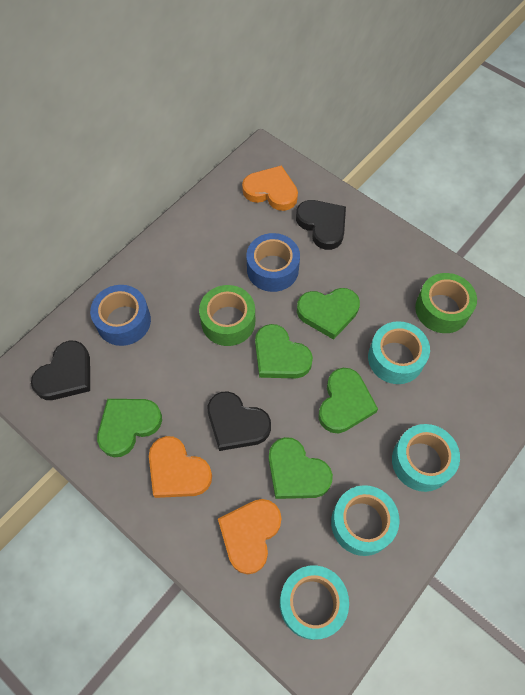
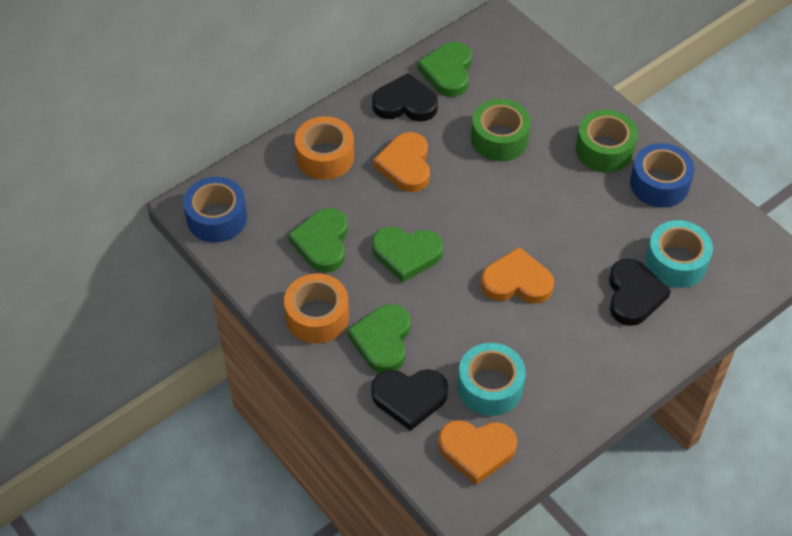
green heart: 5 -> 4
orange tape: 0 -> 2
turquoise tape: 4 -> 2

